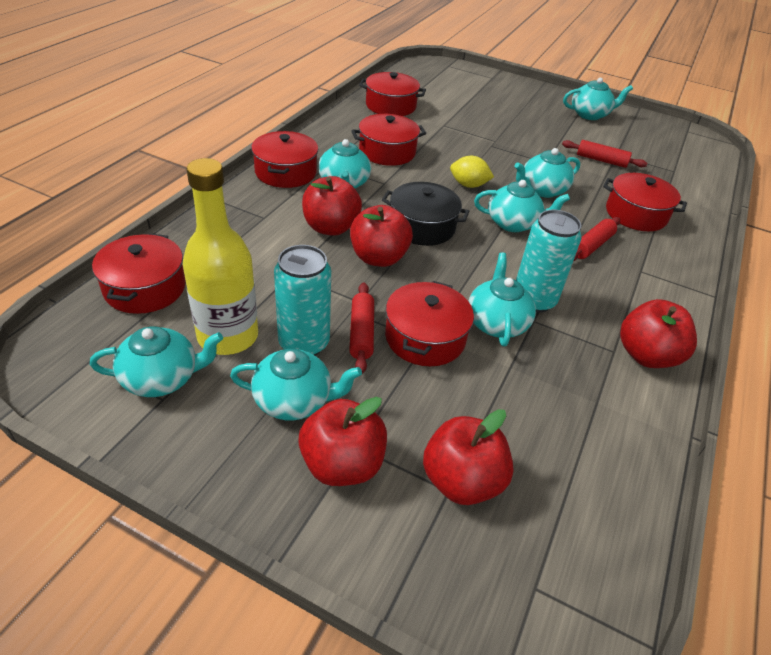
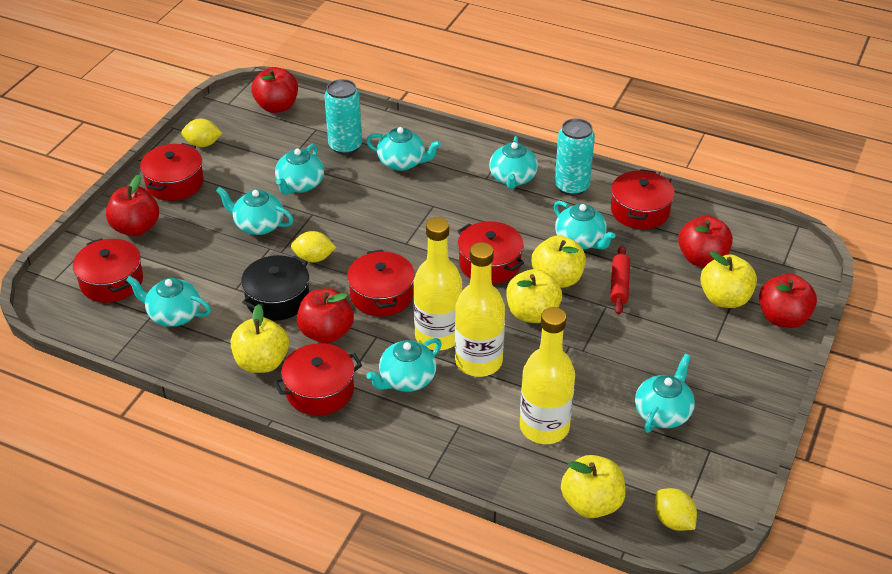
red rolling pin: 3 -> 1
turquoise teapot: 7 -> 8
yellow apple: 0 -> 5
yellow bottle: 1 -> 3
yellow lemon: 1 -> 3

